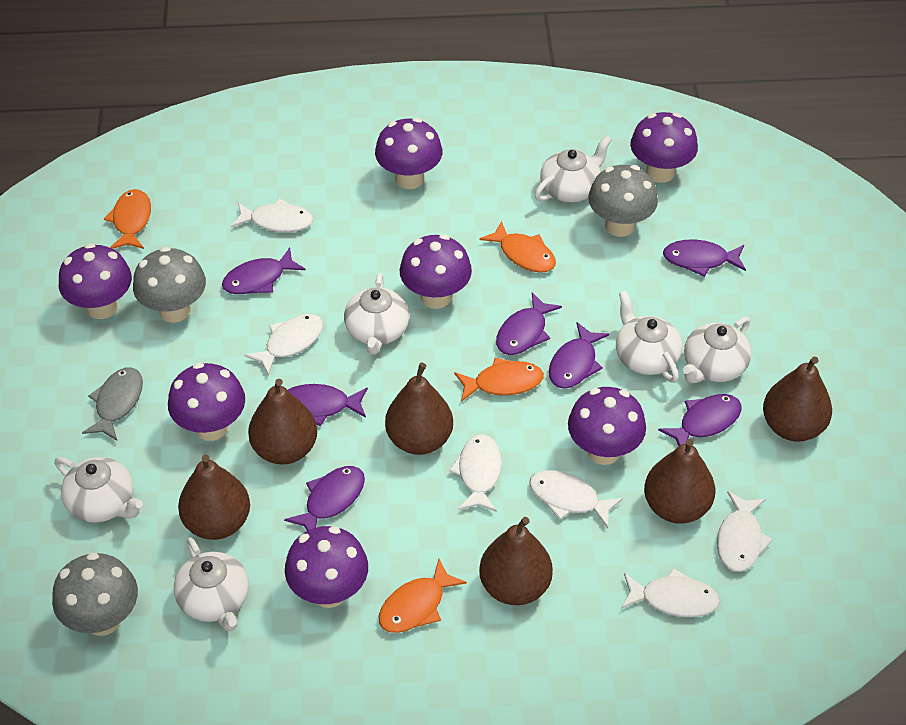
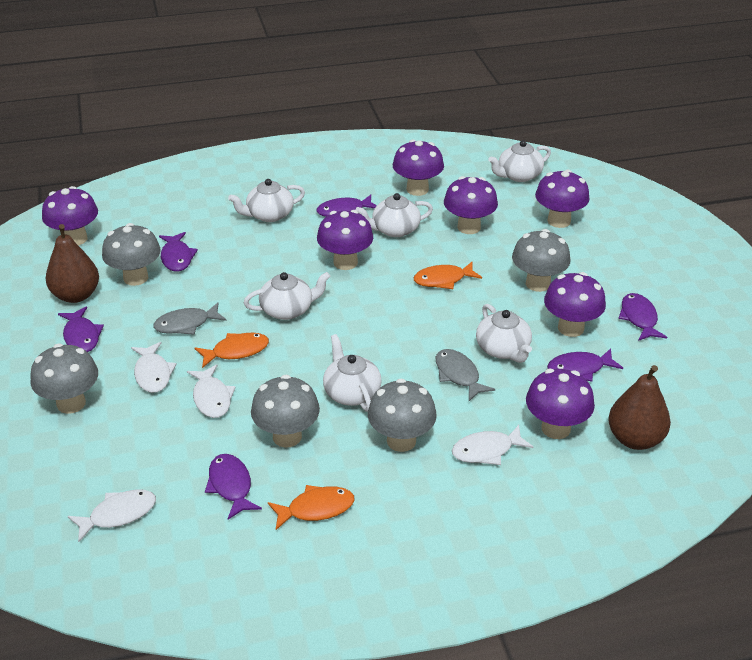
brown pear: 6 -> 2
grey fish: 1 -> 2
grey mushroom: 3 -> 5
orange fish: 4 -> 3
purple fish: 7 -> 6
white fish: 6 -> 4

